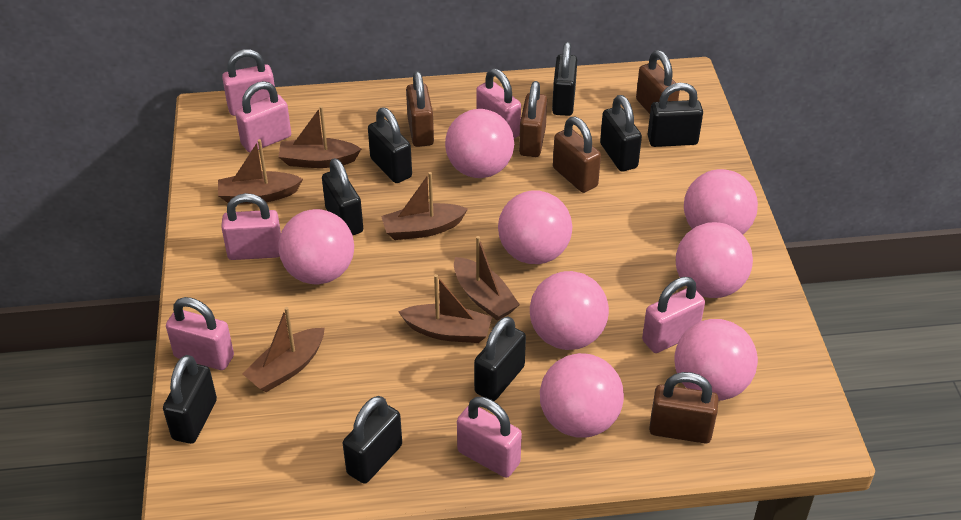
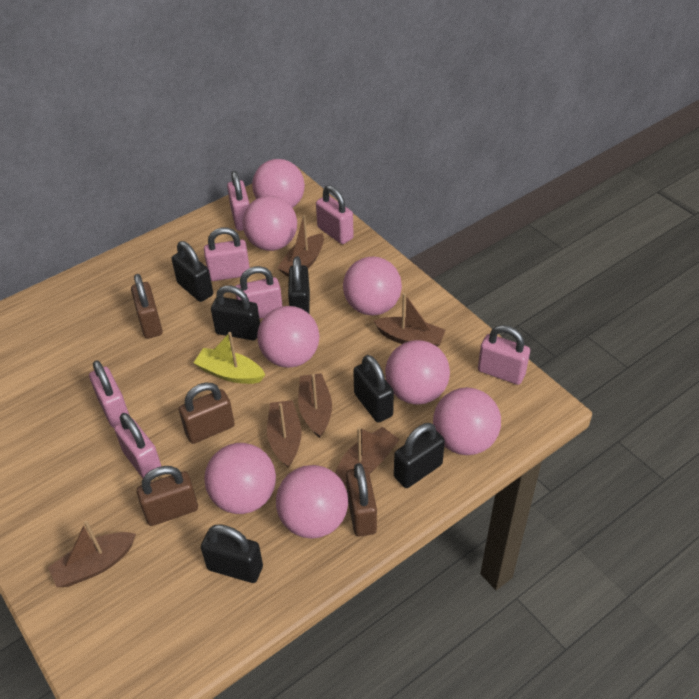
black padlock: 8 -> 6
brown padlock: 5 -> 4
yellow boat: 0 -> 1

